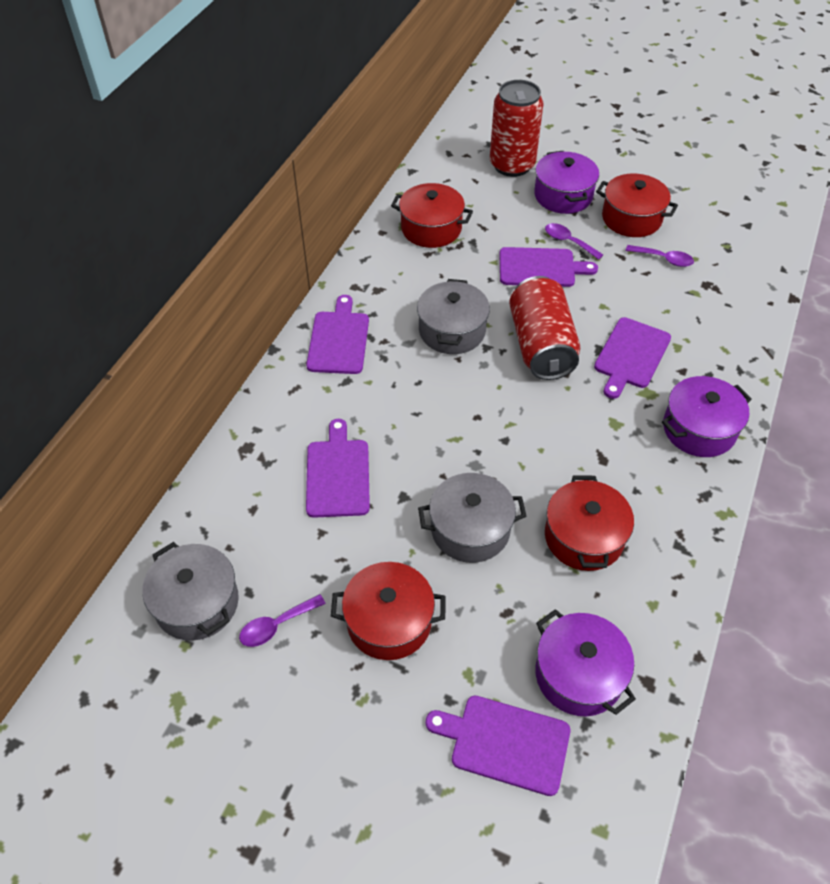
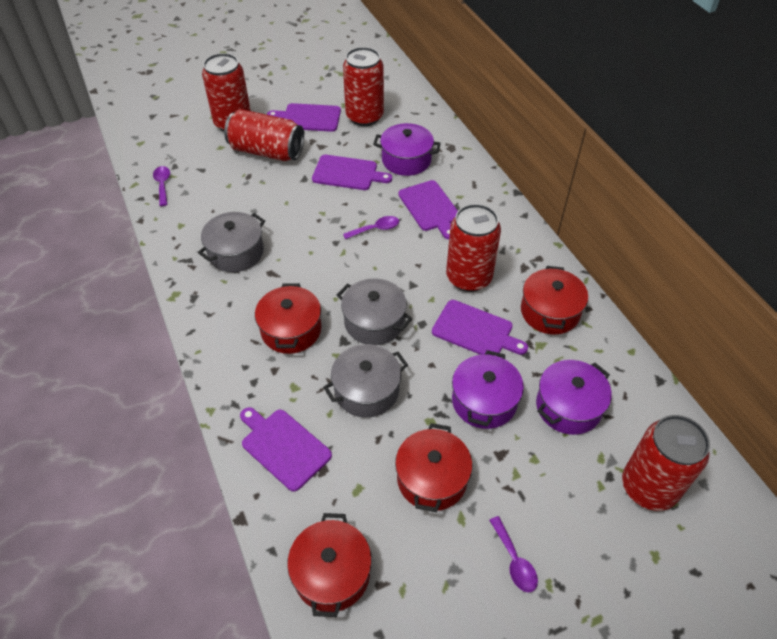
red can: 2 -> 5

